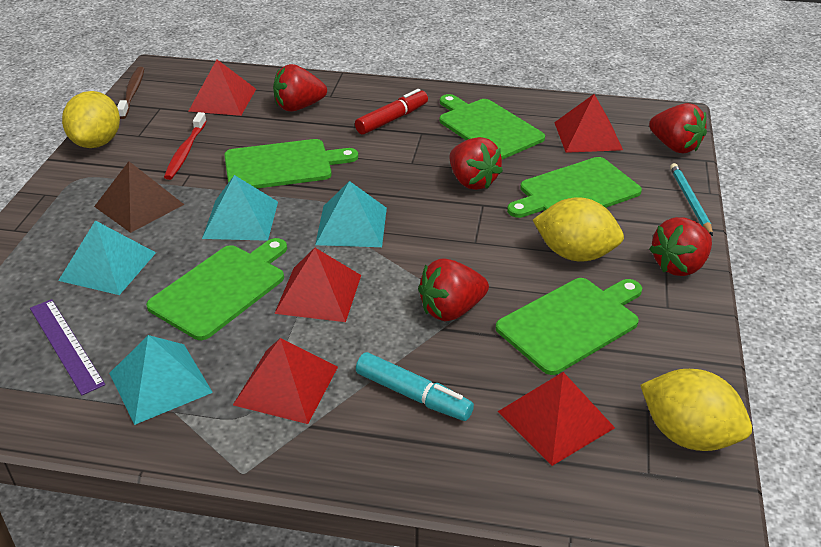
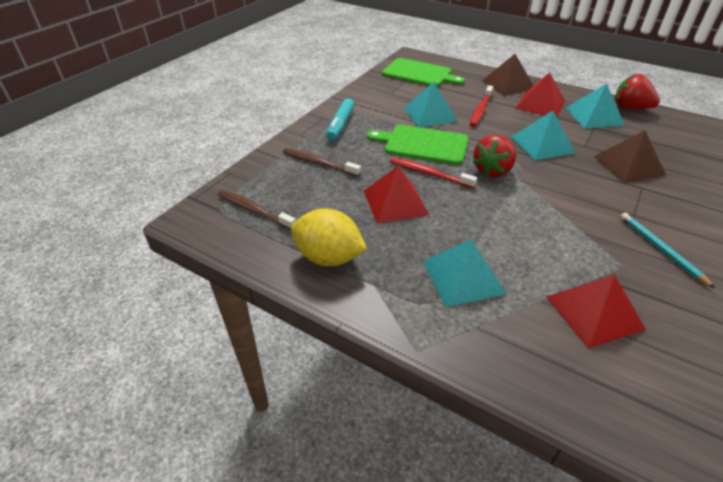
brown pyramid: 1 -> 2
brown toothbrush: 1 -> 2
green cutting board: 5 -> 2
purple ruler: 1 -> 0
red marker: 1 -> 0
red pyramid: 5 -> 3
red strawberry: 5 -> 2
red toothbrush: 1 -> 2
yellow lemon: 3 -> 1

